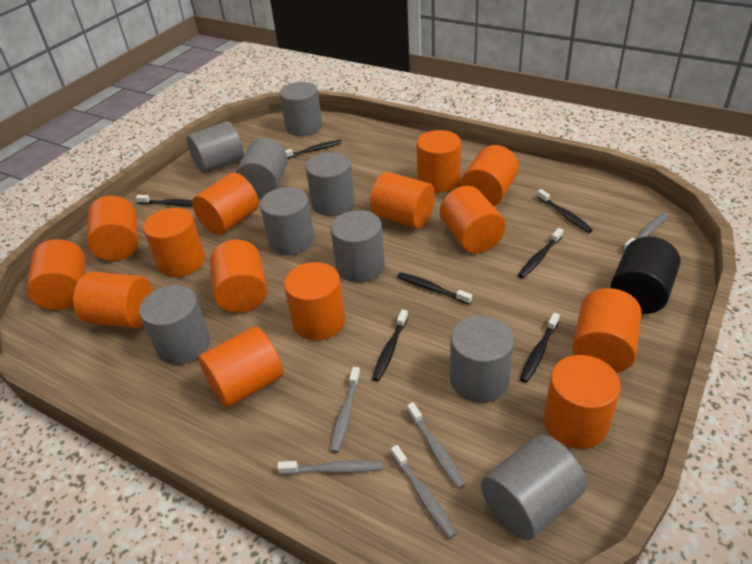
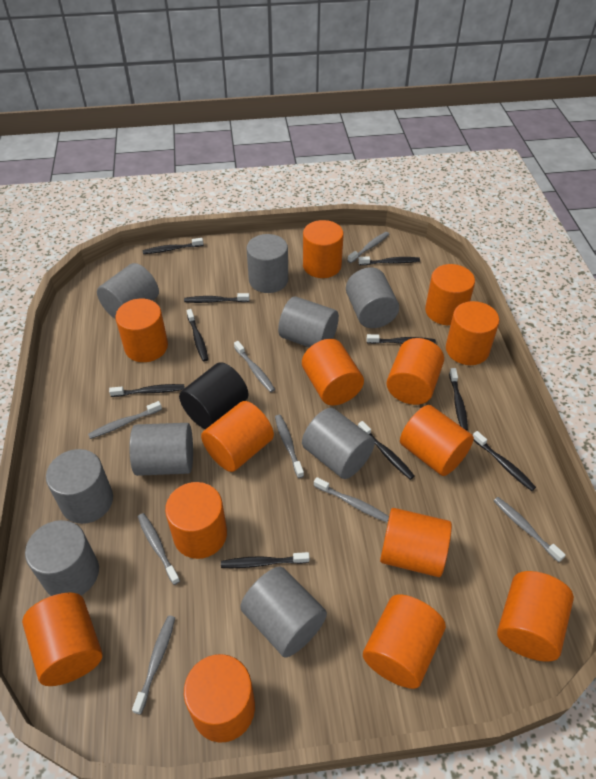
black toothbrush: 7 -> 10
grey toothbrush: 5 -> 8

